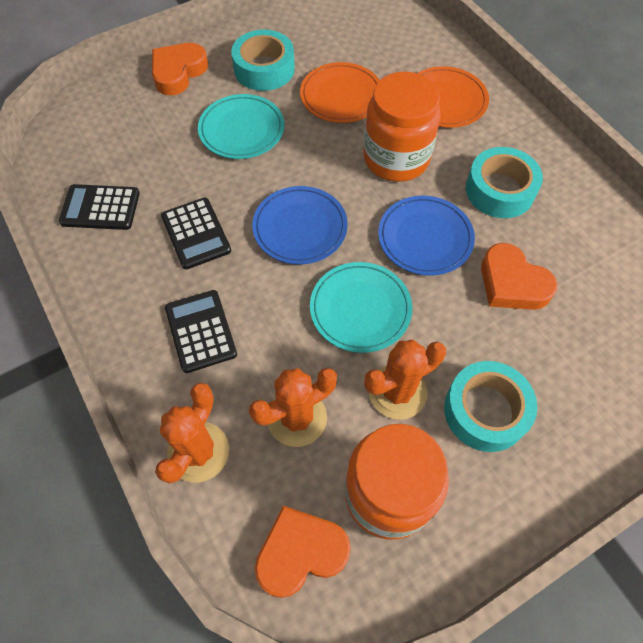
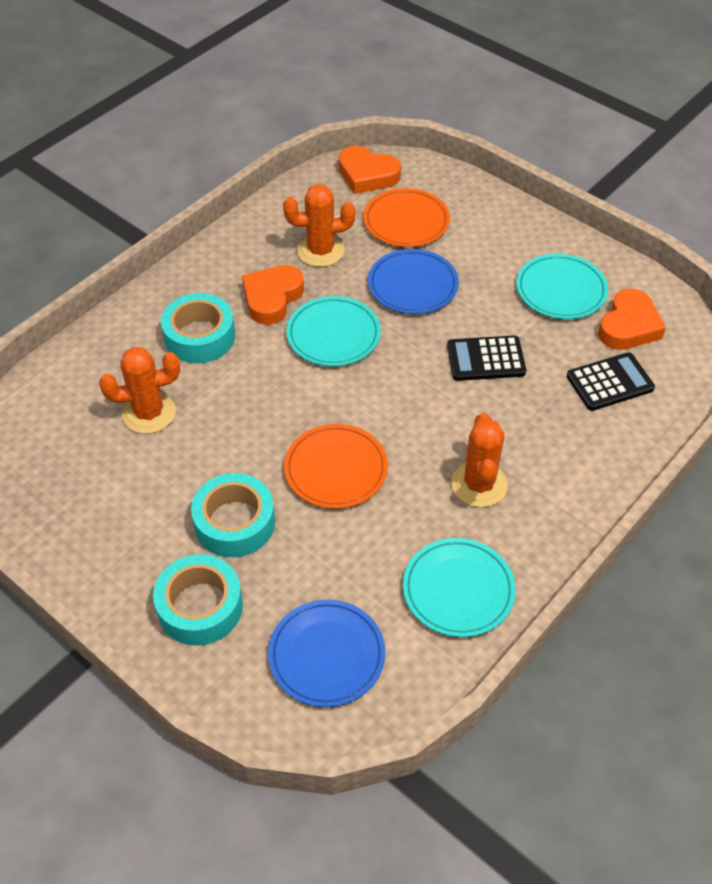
black calculator: 3 -> 2
orange jar: 2 -> 0
turquoise plate: 2 -> 3

